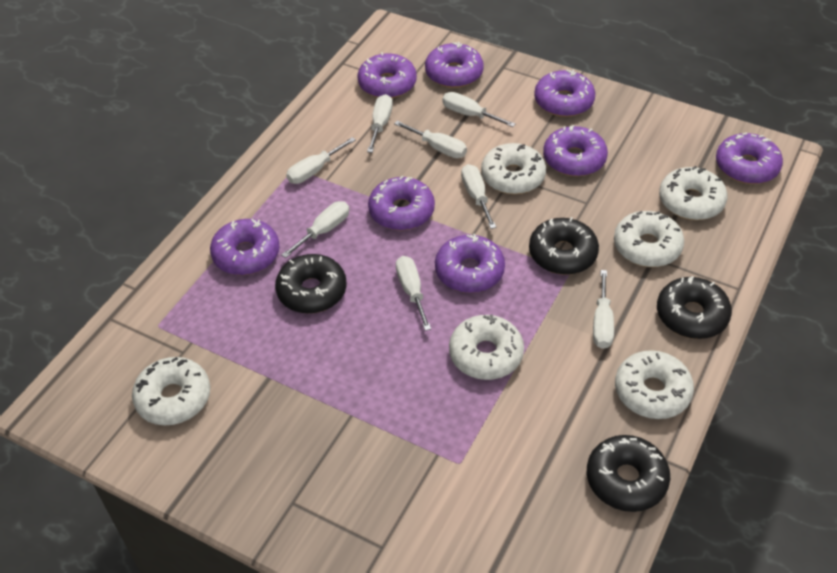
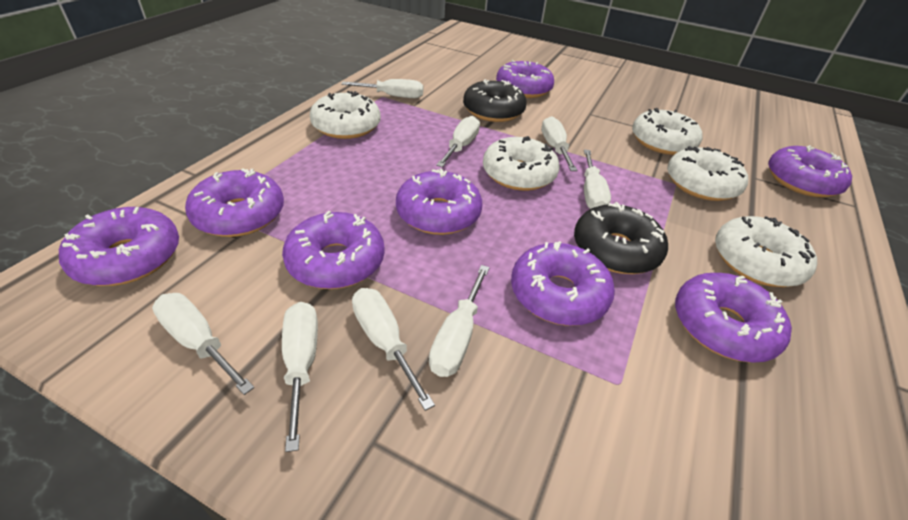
black donut: 4 -> 2
white donut: 6 -> 5

